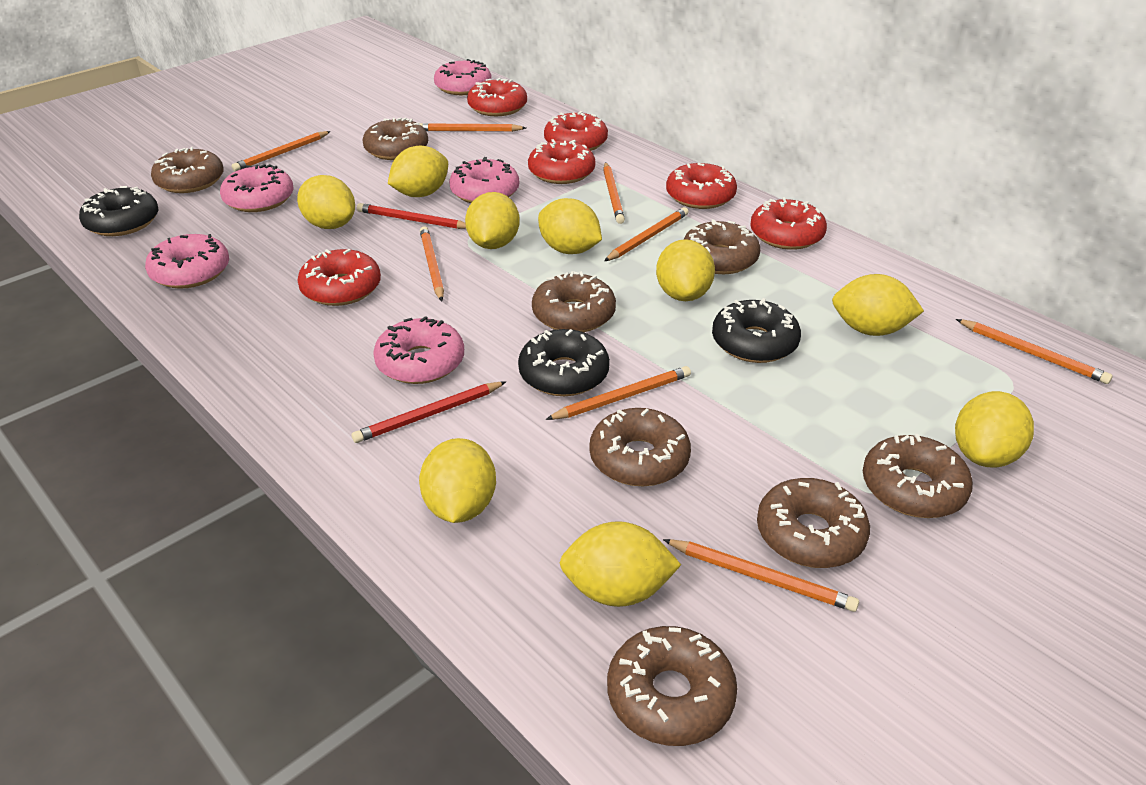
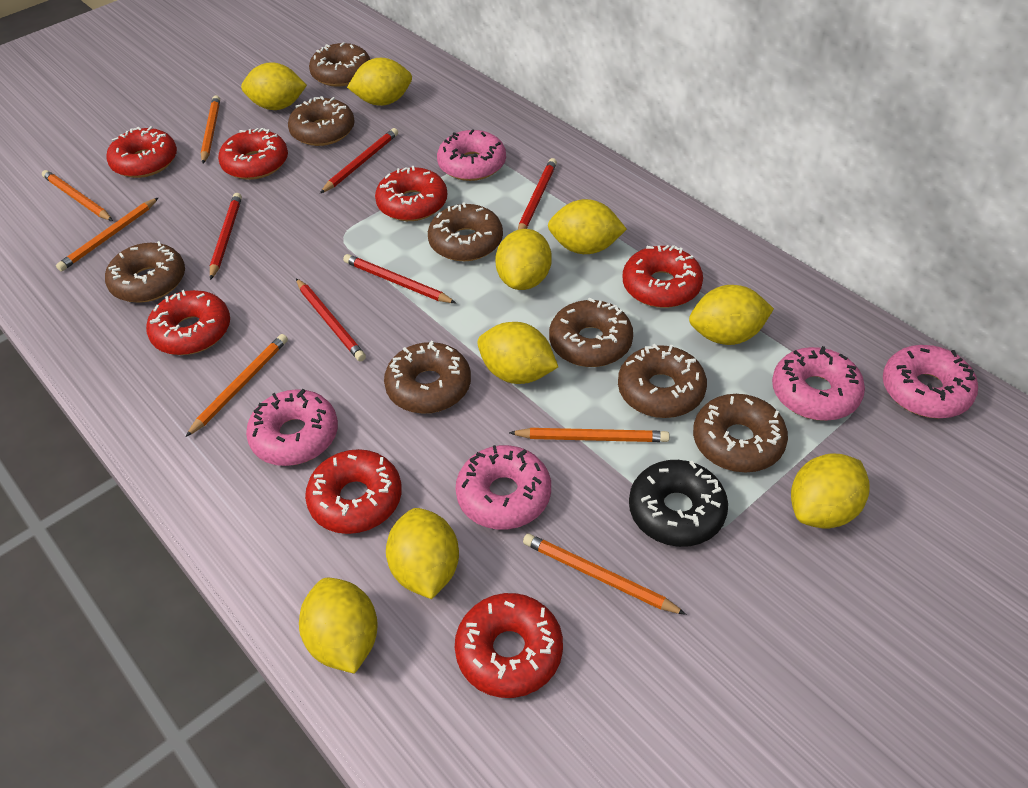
black donut: 3 -> 1
orange pencil: 8 -> 6
red donut: 6 -> 7
red pencil: 2 -> 5

